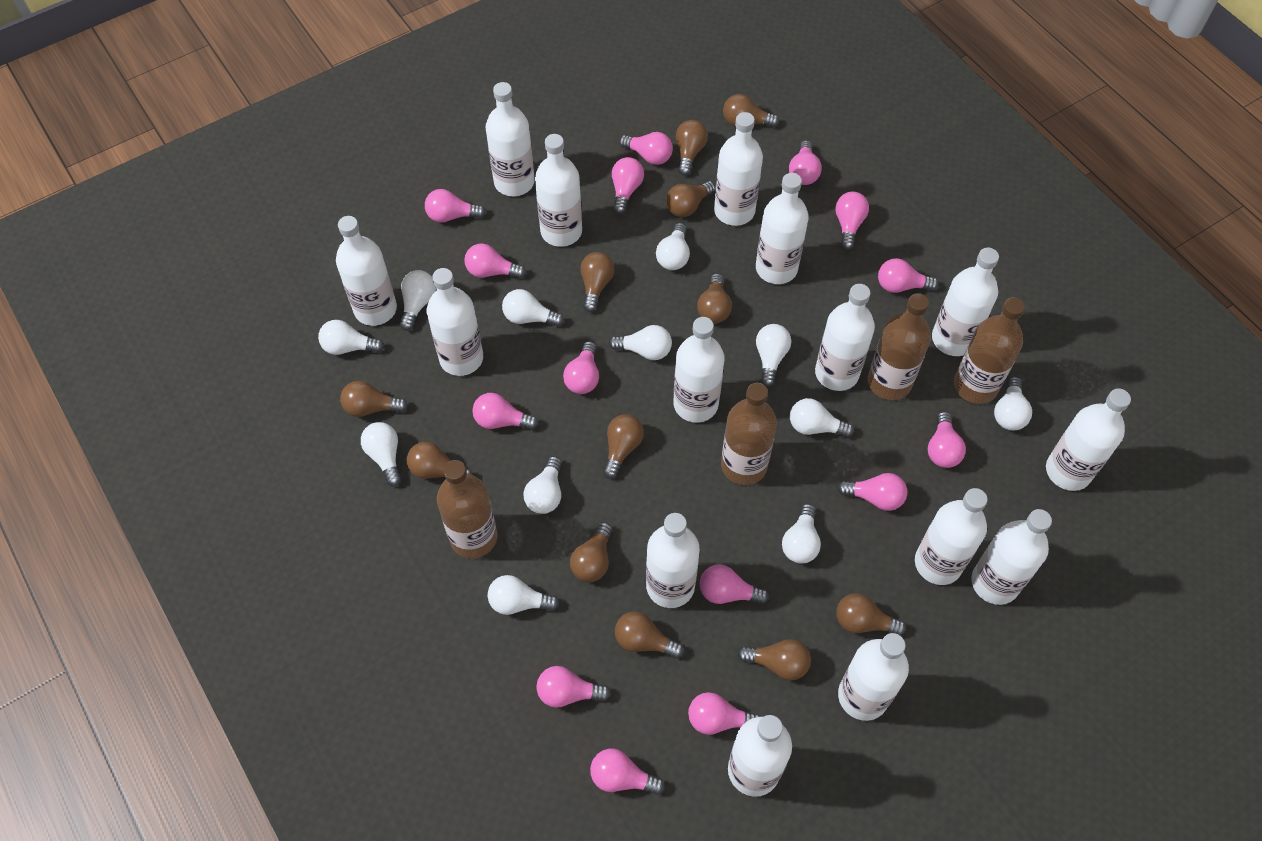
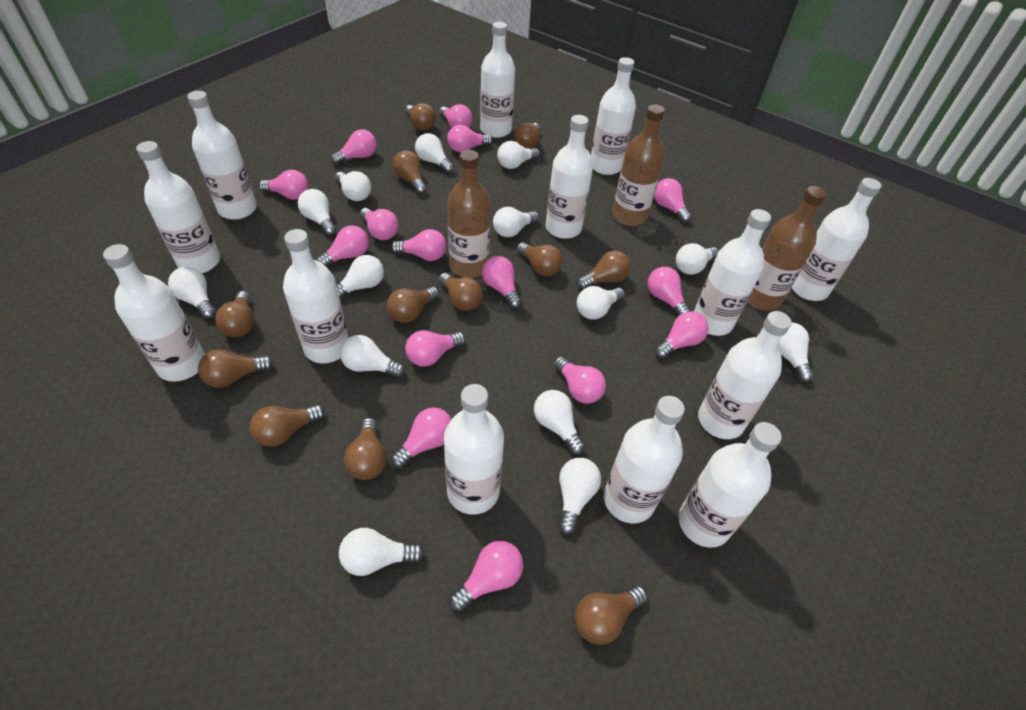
brown bottle: 4 -> 3
white bottle: 15 -> 13
white light bulb: 12 -> 14

